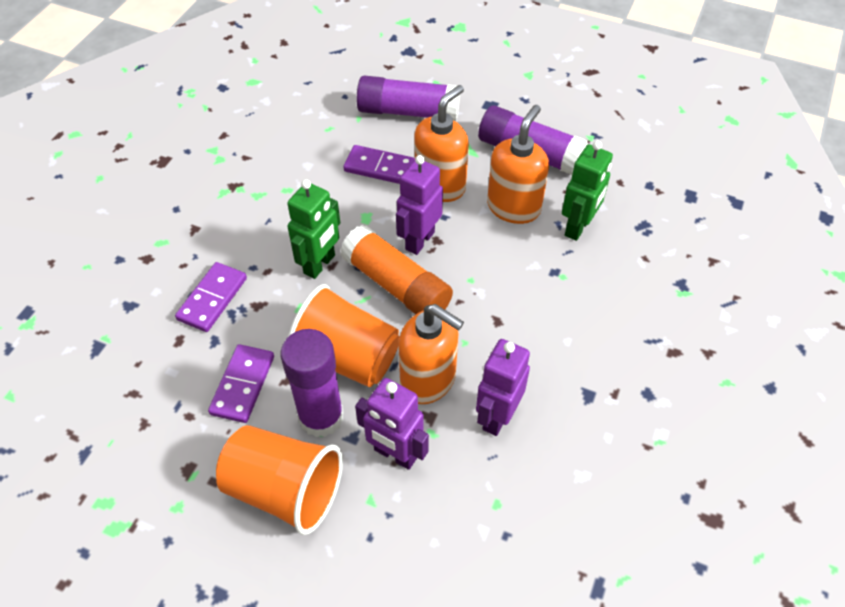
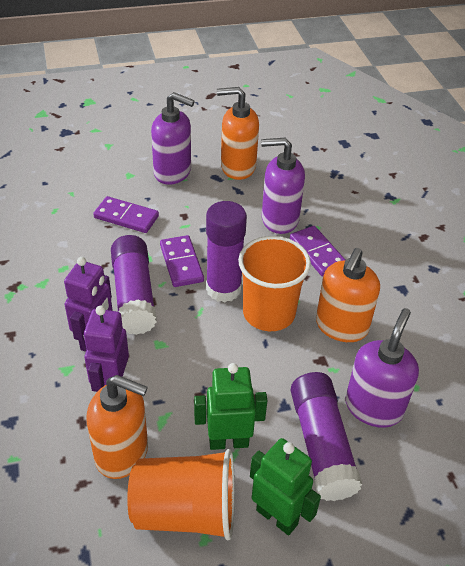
orange glue stick: 1 -> 0
purple robot: 3 -> 2
purple soap dispenser: 0 -> 3

